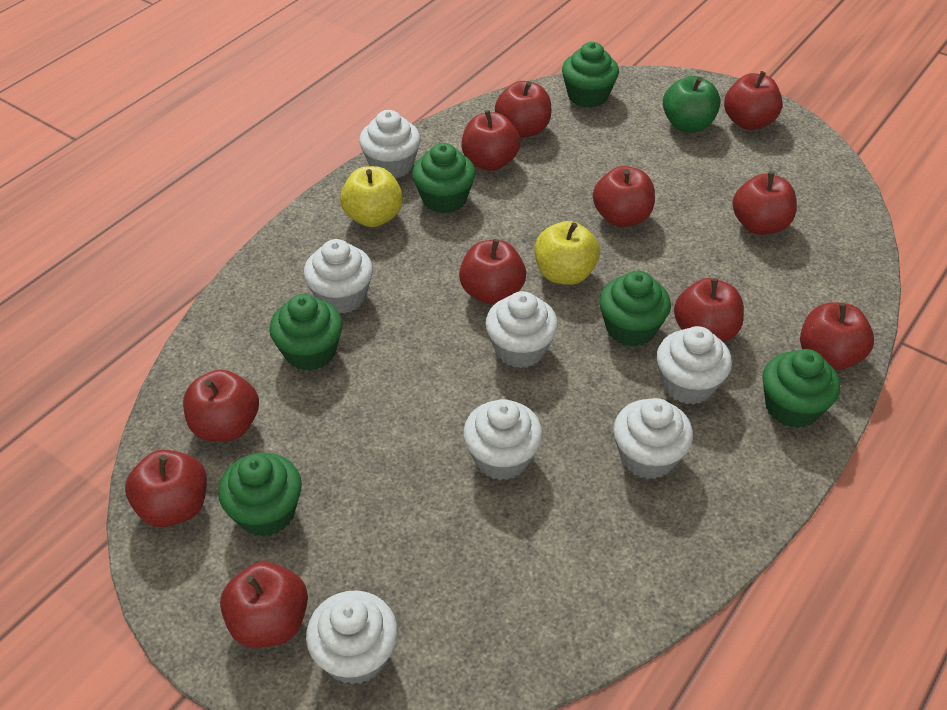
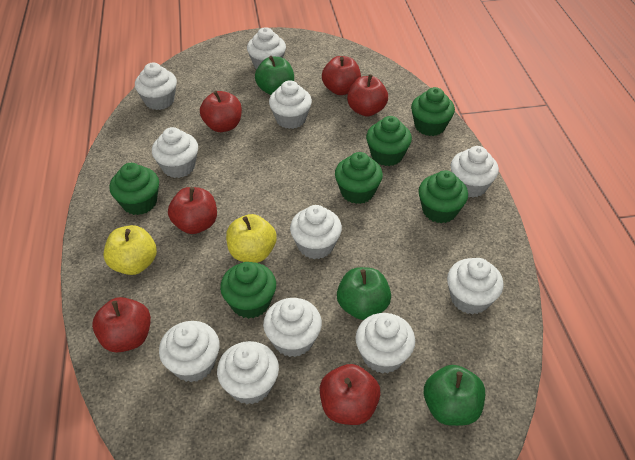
green apple: 1 -> 3
red apple: 11 -> 6
white cupcake: 7 -> 11

